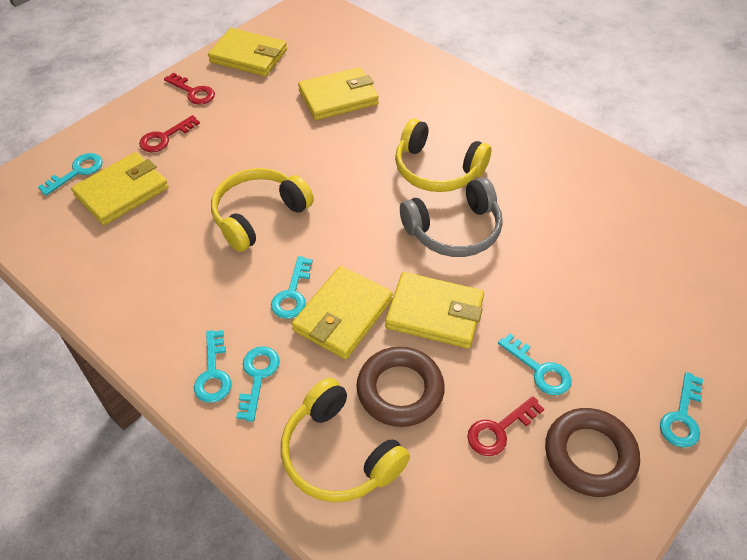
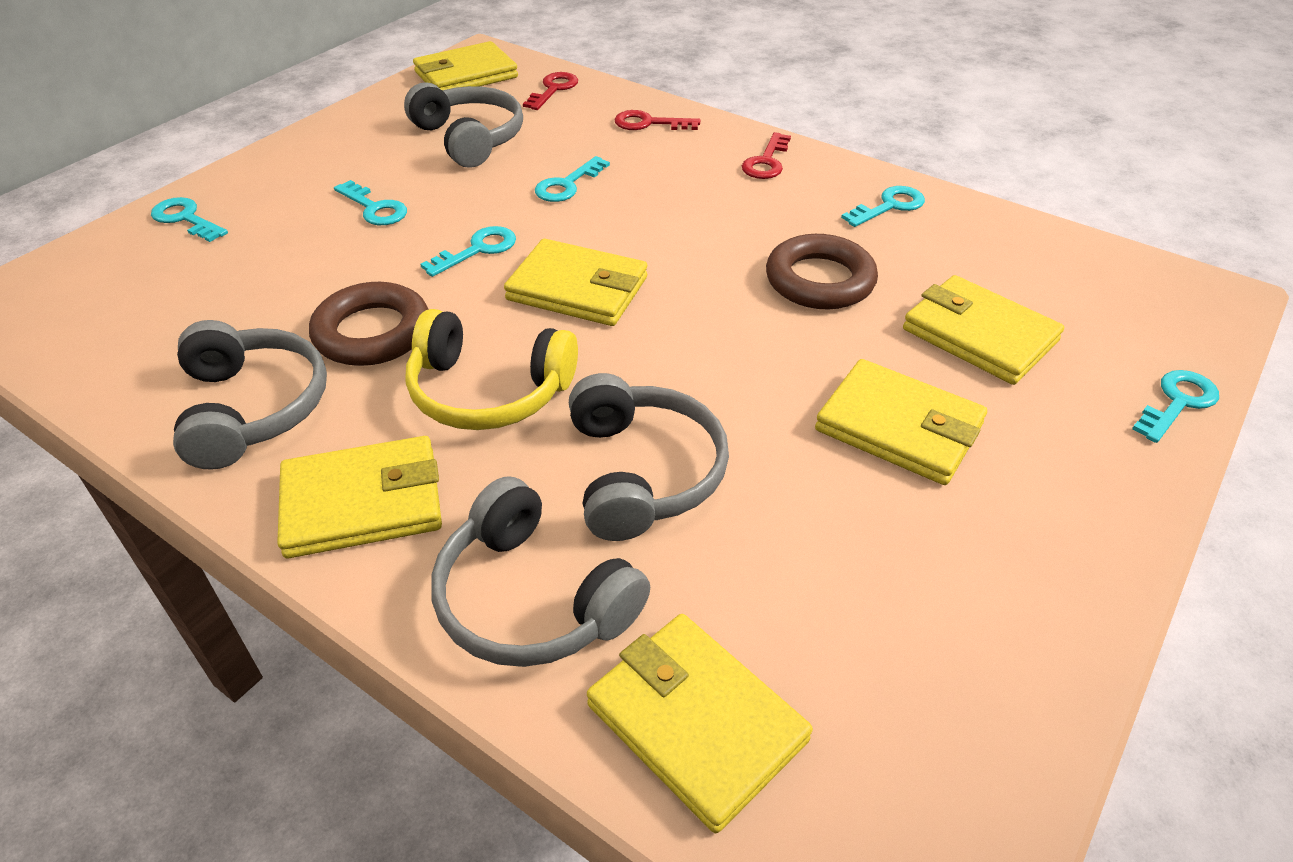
grey headphones: 1 -> 4
yellow headphones: 3 -> 1
yellow wallet: 5 -> 6

